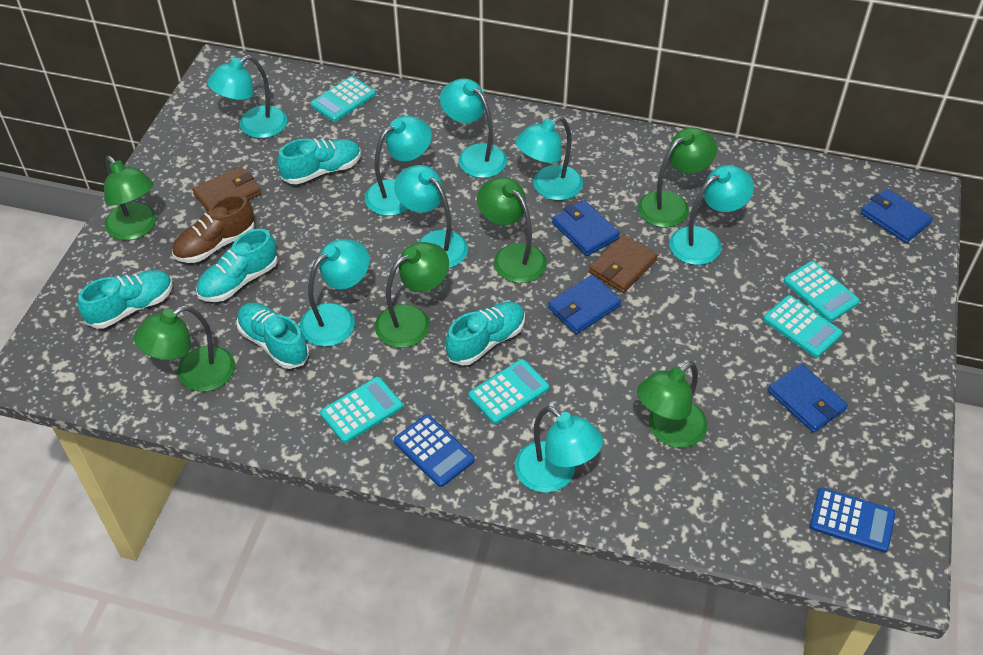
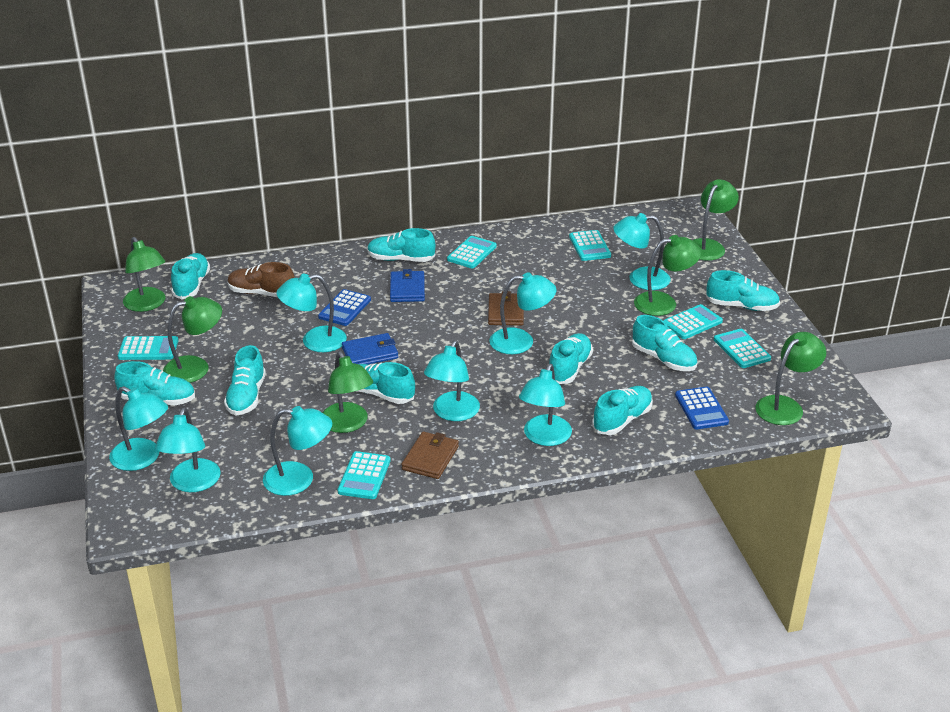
blue wallet: 4 -> 2
turquoise calculator: 5 -> 6
turquoise shoe: 5 -> 9

